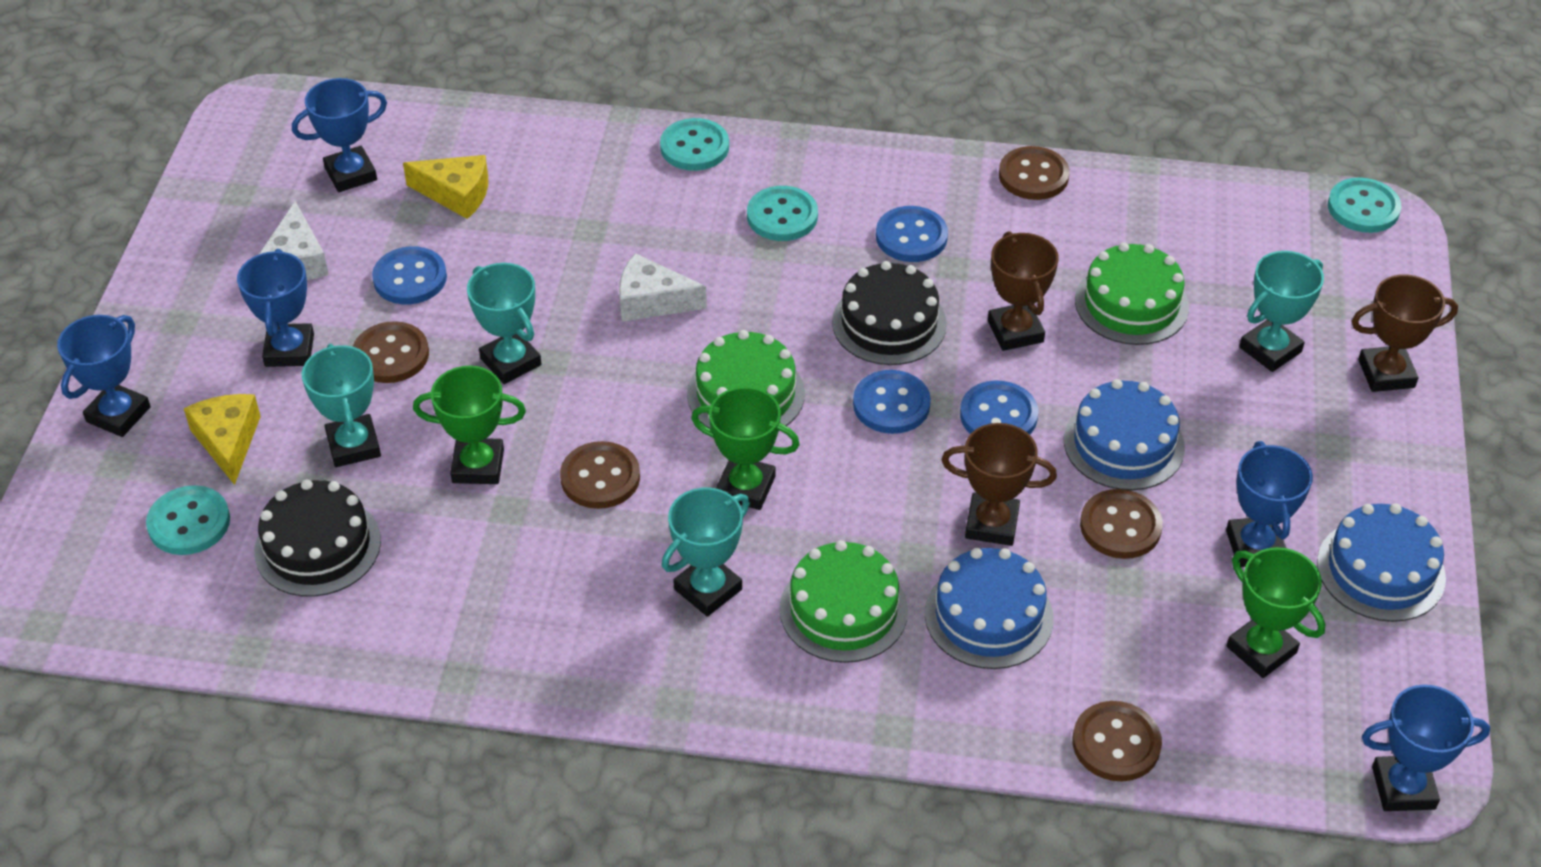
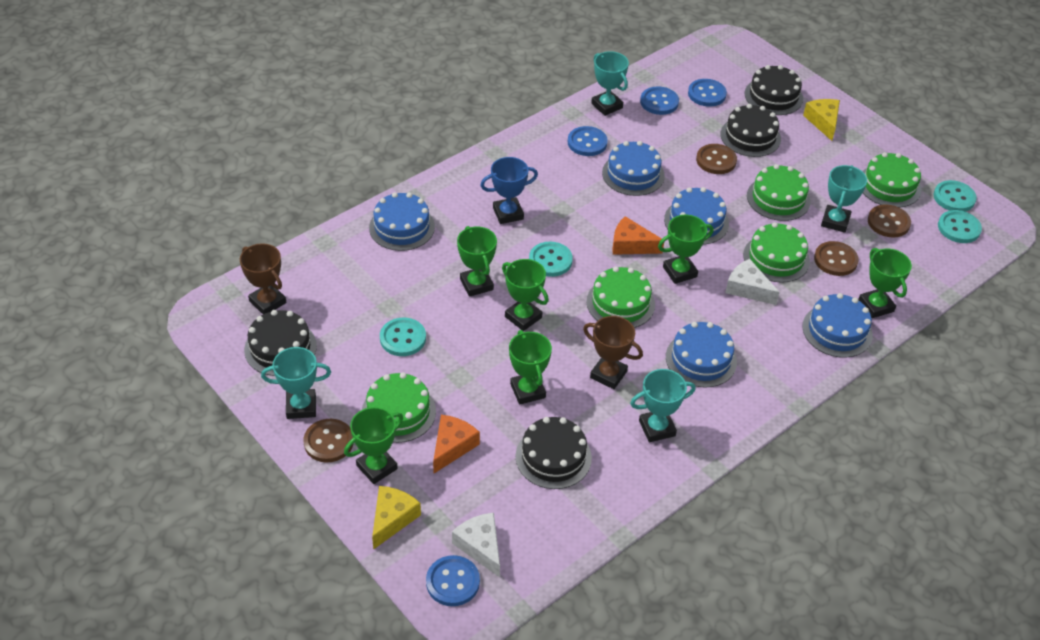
black cake: 2 -> 4
blue cake: 3 -> 5
blue trophy: 5 -> 1
brown button: 5 -> 4
brown trophy: 3 -> 2
green cake: 3 -> 5
green trophy: 3 -> 6
orange cheese: 0 -> 2

